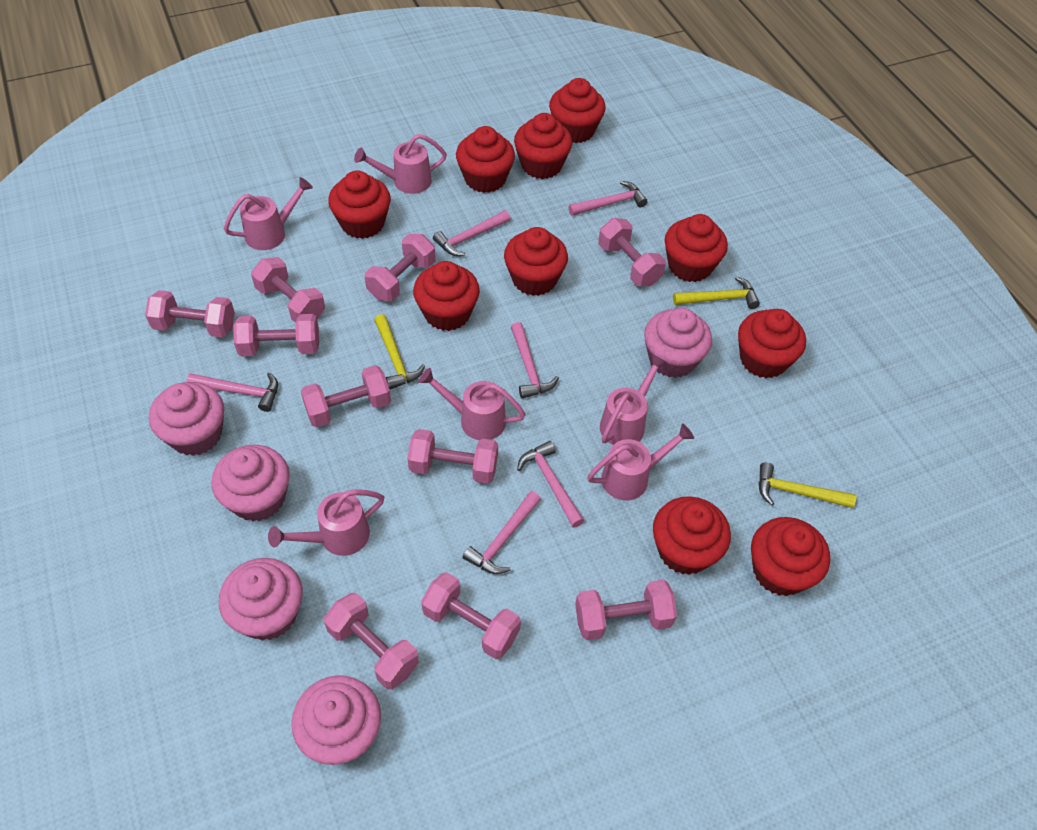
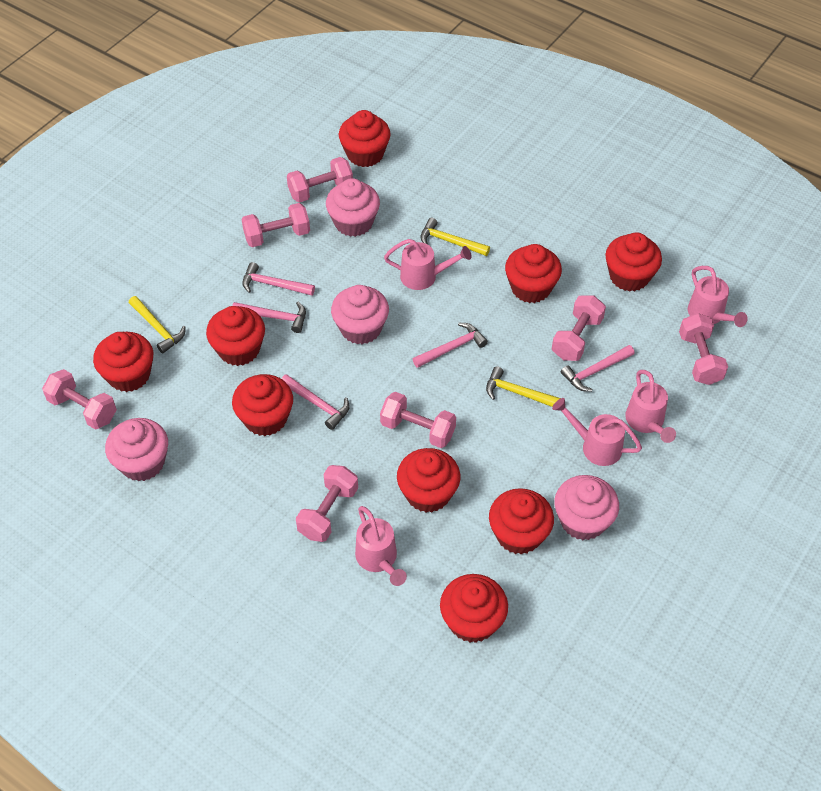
pink cupcake: 5 -> 4
pink dumbbell: 10 -> 7
pink hammer: 6 -> 5
pink watering can: 6 -> 5
red cupcake: 10 -> 9

